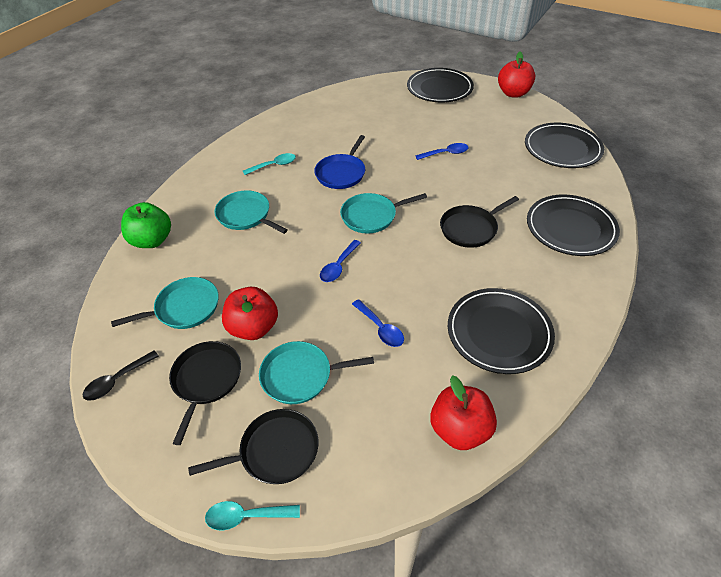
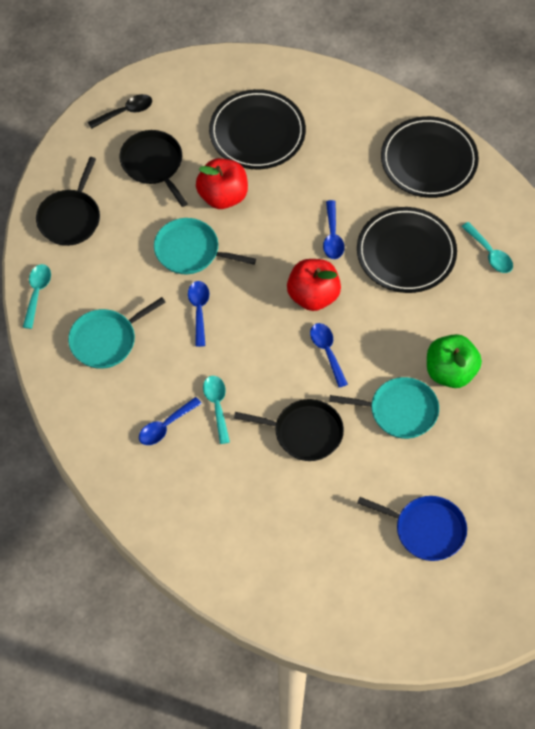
black plate: 4 -> 3
blue spoon: 3 -> 4
red apple: 3 -> 2
turquoise pan: 4 -> 3
turquoise spoon: 2 -> 3

